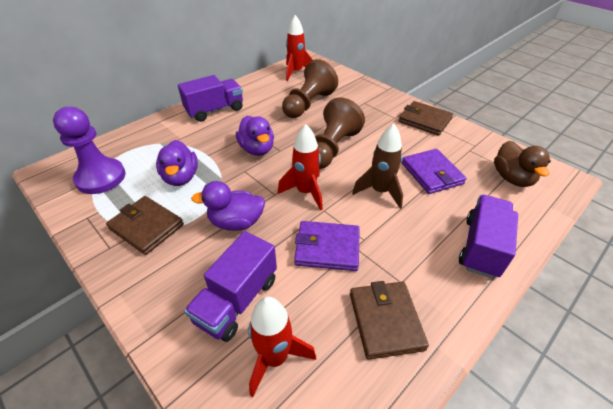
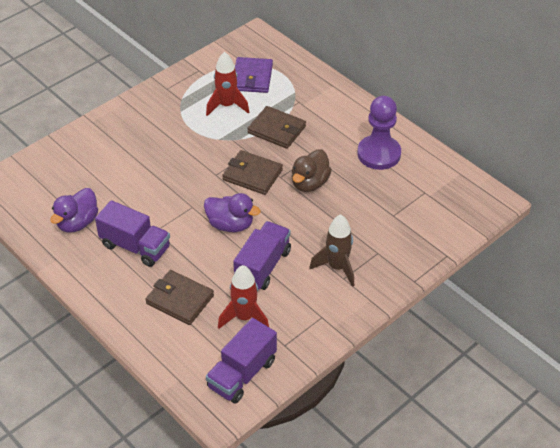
brown pawn: 2 -> 0
purple duck: 3 -> 2
purple wallet: 2 -> 1
red rocket: 3 -> 2

